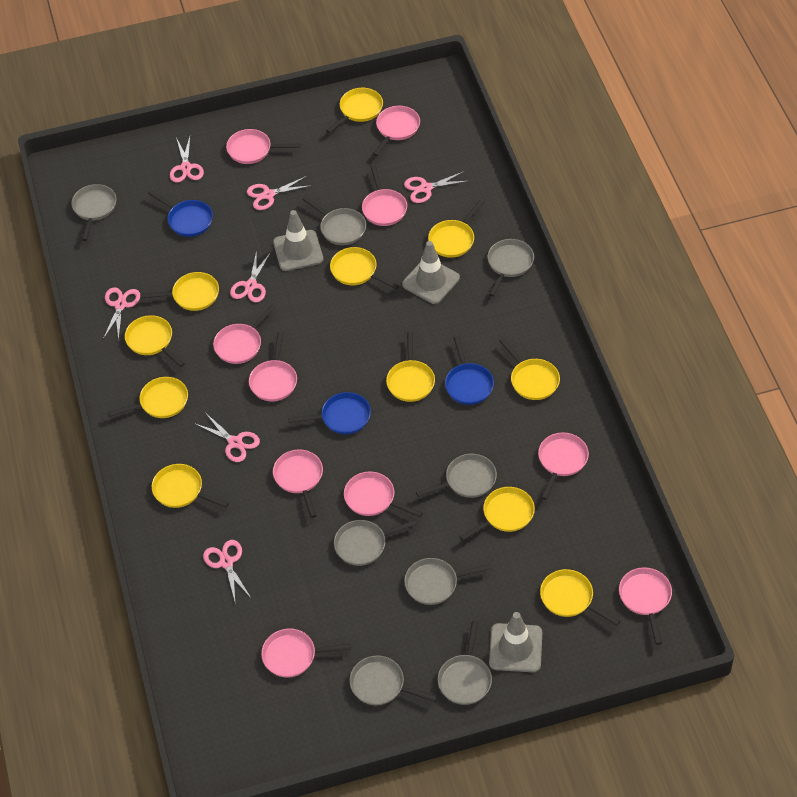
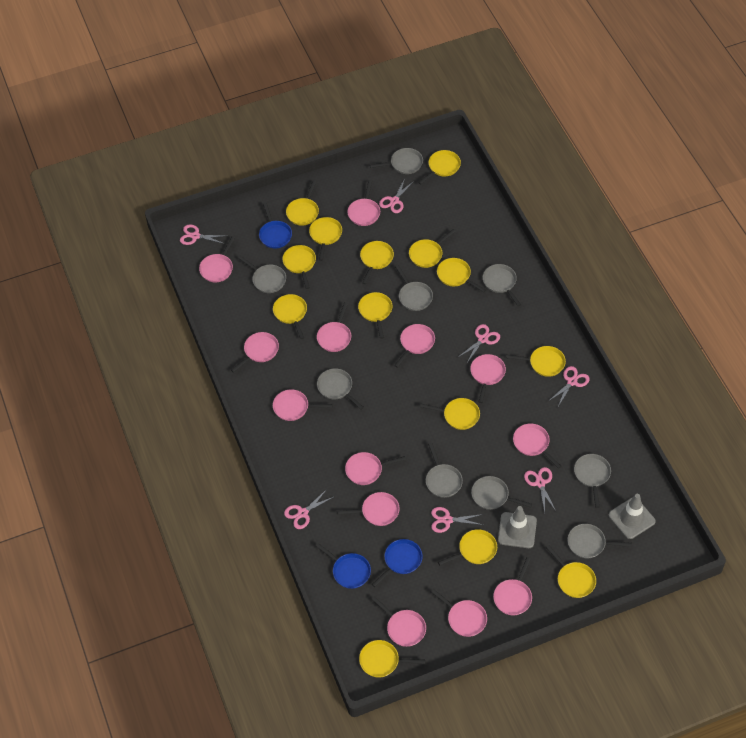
grey pan: 8 -> 9
grey traffic cone: 3 -> 2
pink pan: 10 -> 13
yellow pan: 11 -> 14

